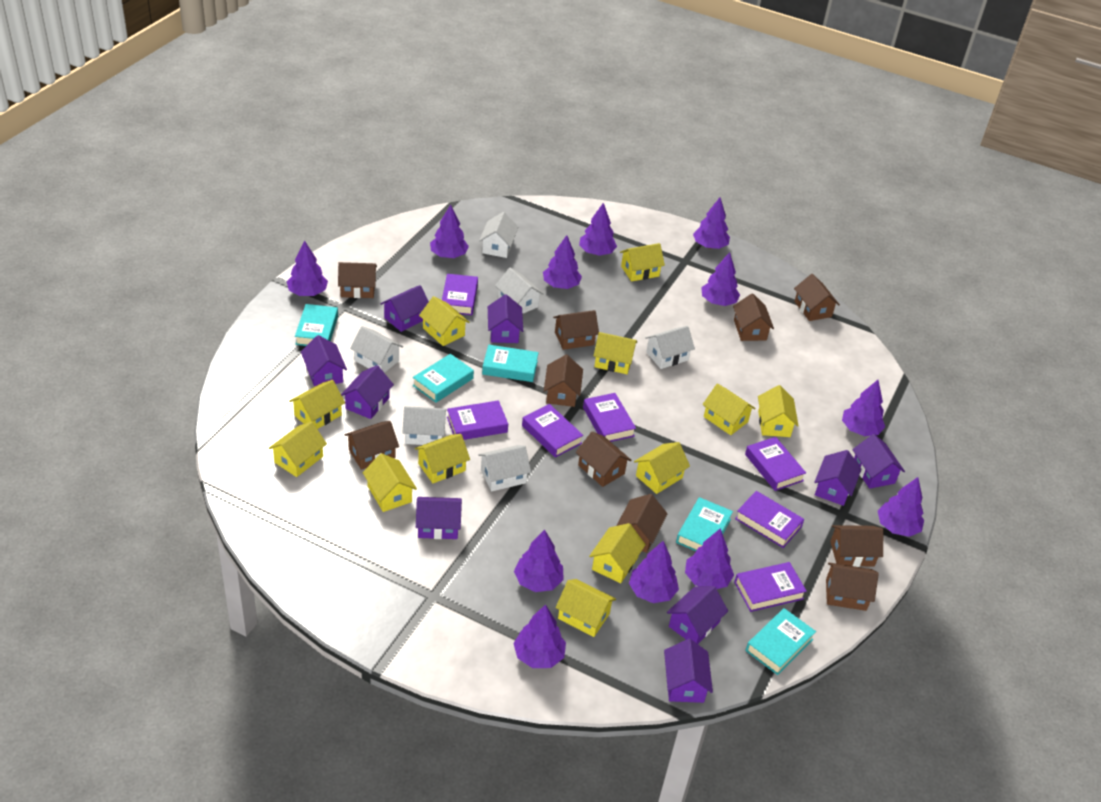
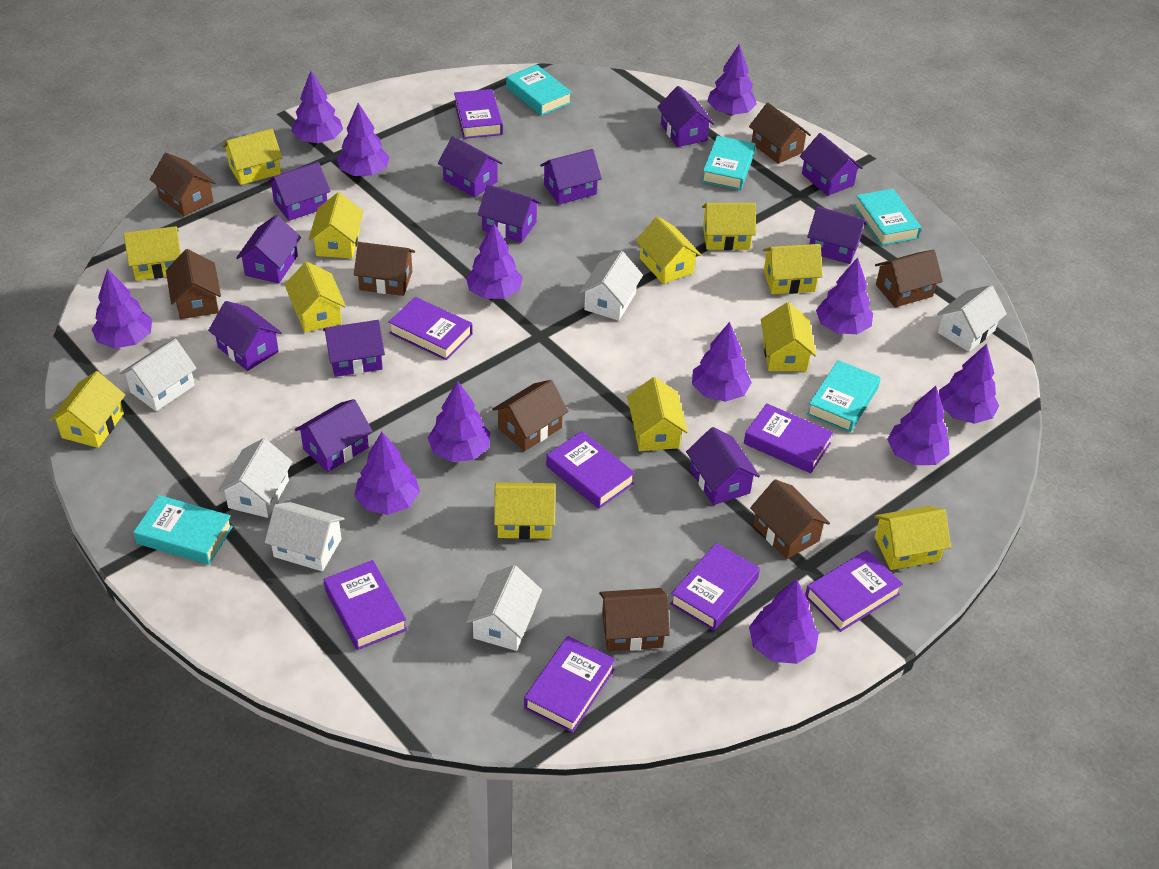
brown house: 10 -> 8
purple book: 7 -> 8
purple house: 9 -> 12

